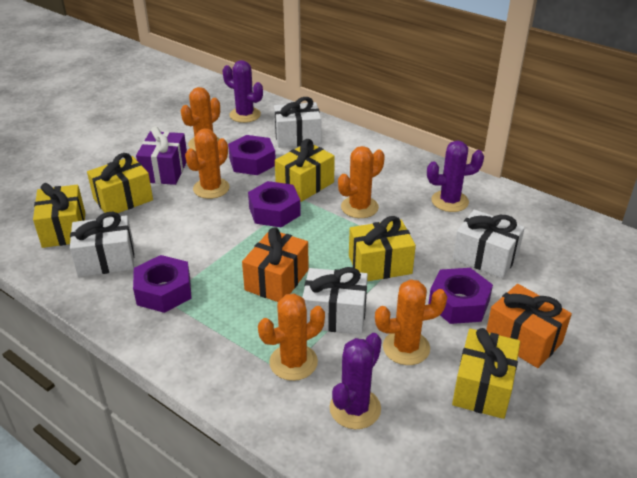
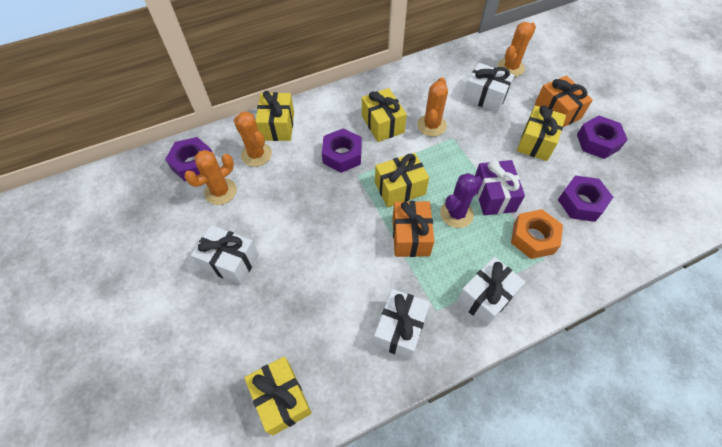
orange cactus: 5 -> 4
orange nut: 0 -> 1
purple cactus: 3 -> 1

